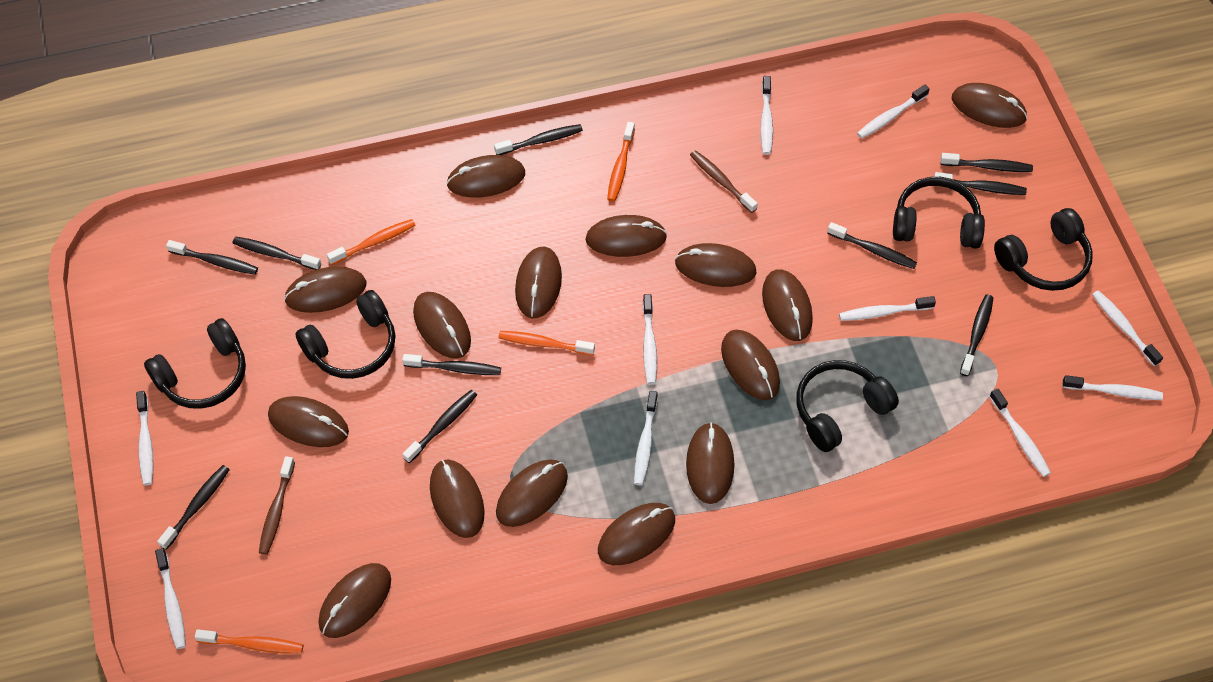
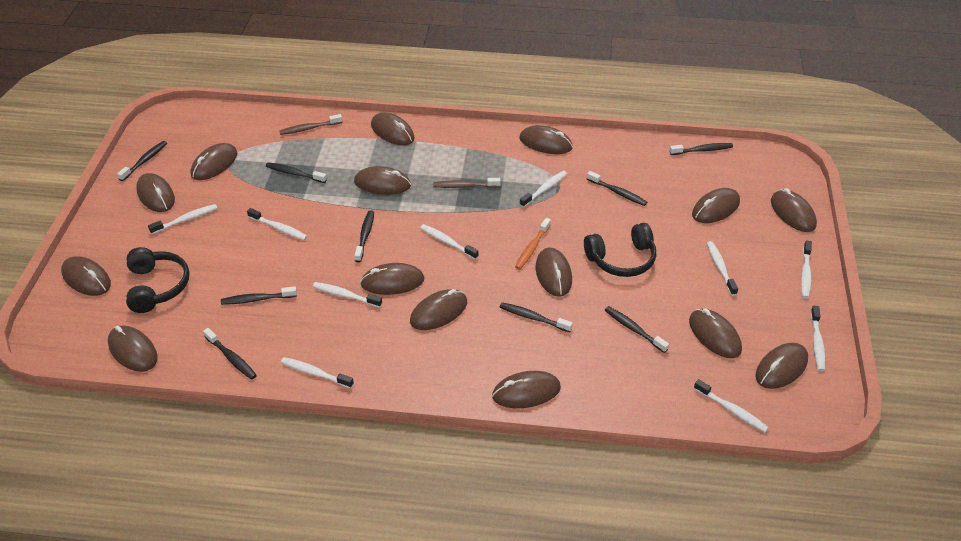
black headphones: 5 -> 2
black toothbrush: 10 -> 9
orange toothbrush: 4 -> 1

